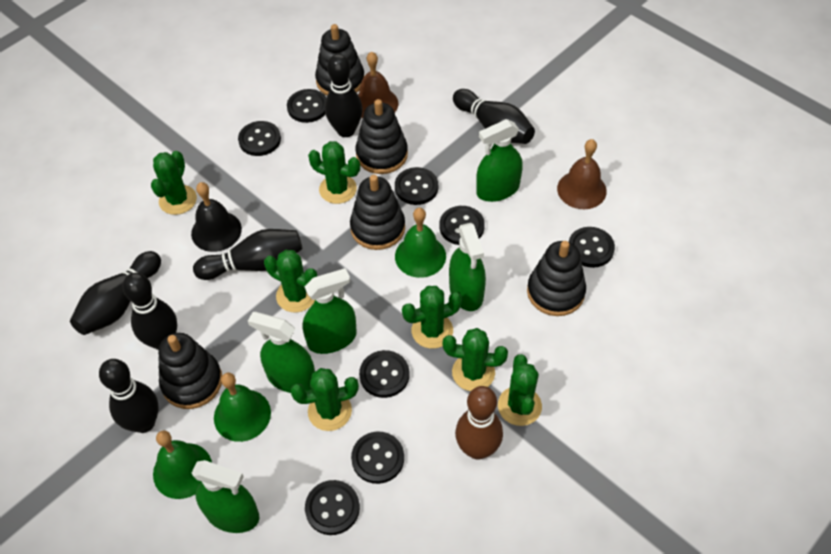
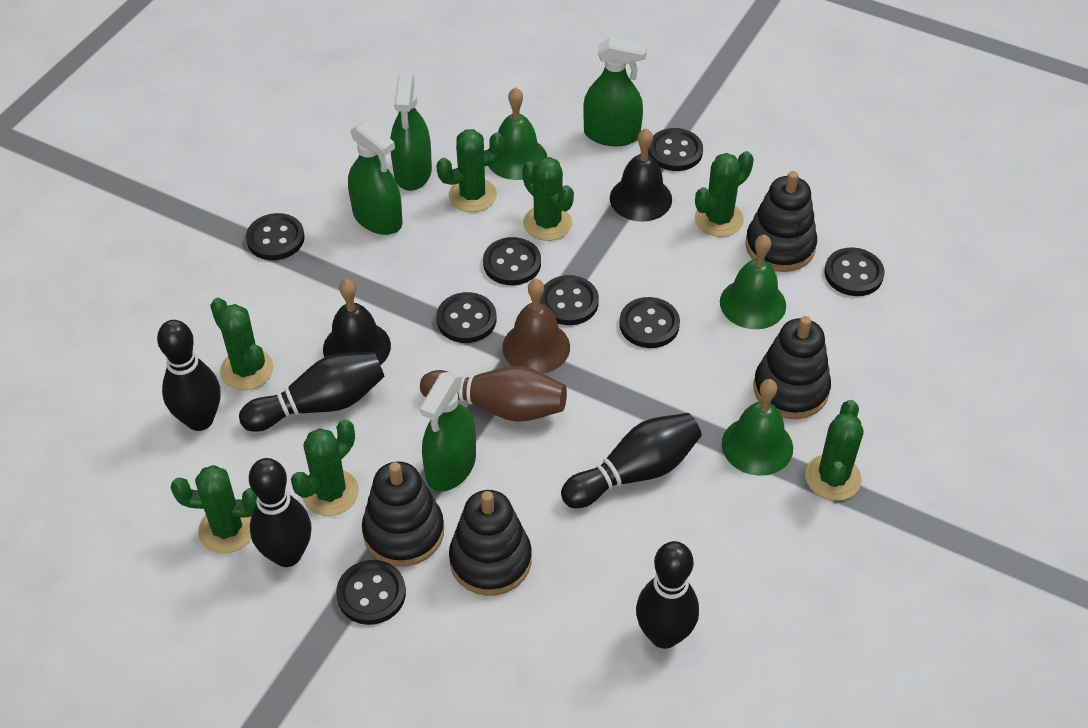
black bell: 1 -> 2
black bowling pin: 6 -> 5
black stacking toy: 5 -> 4
brown bell: 2 -> 1
green spray bottle: 5 -> 4

